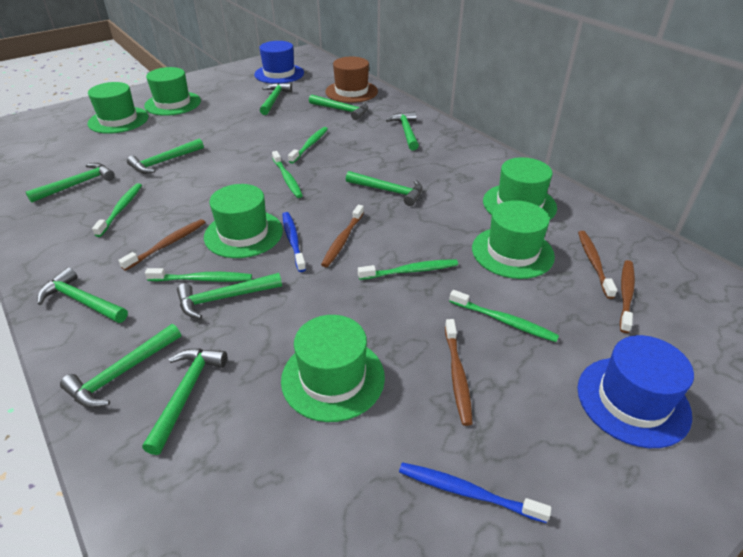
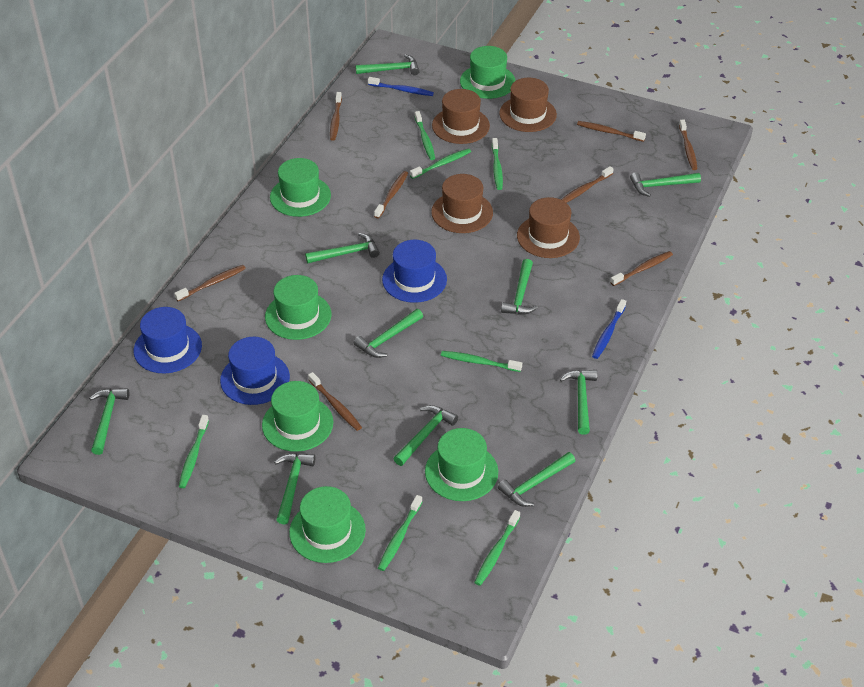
blue hat: 2 -> 3
brown hat: 1 -> 4
brown toothbrush: 5 -> 8
green toothbrush: 6 -> 7

